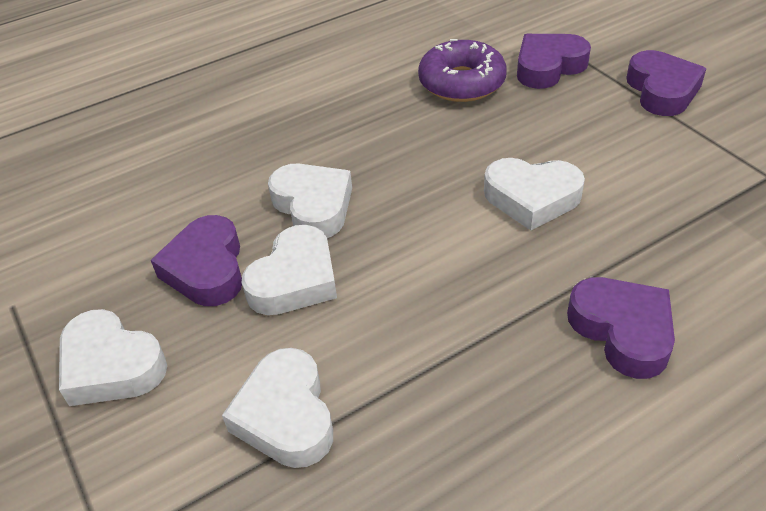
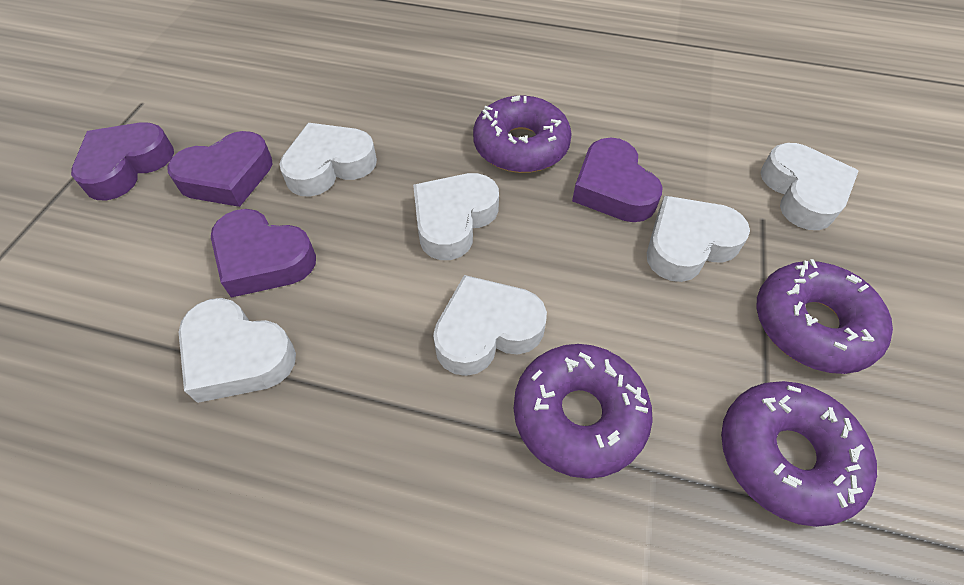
purple donut: 1 -> 4
white heart: 5 -> 6

